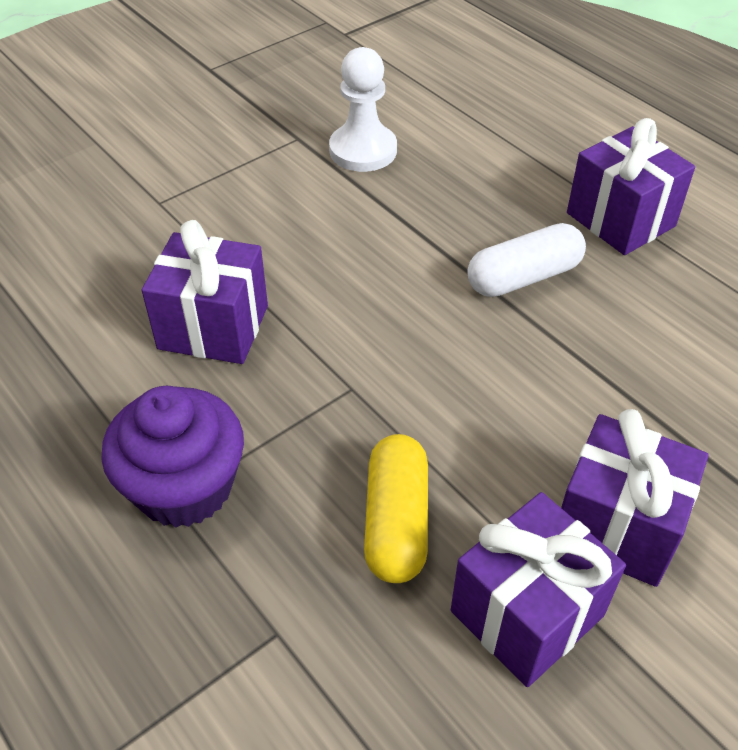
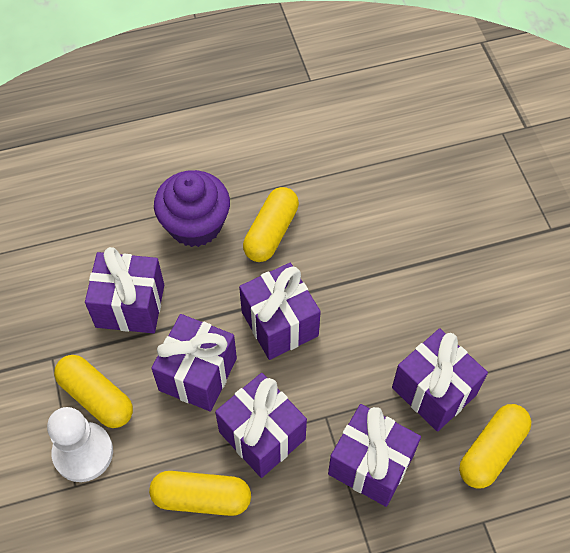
purple gift: 4 -> 6
white capsule: 1 -> 0
yellow capsule: 1 -> 4

